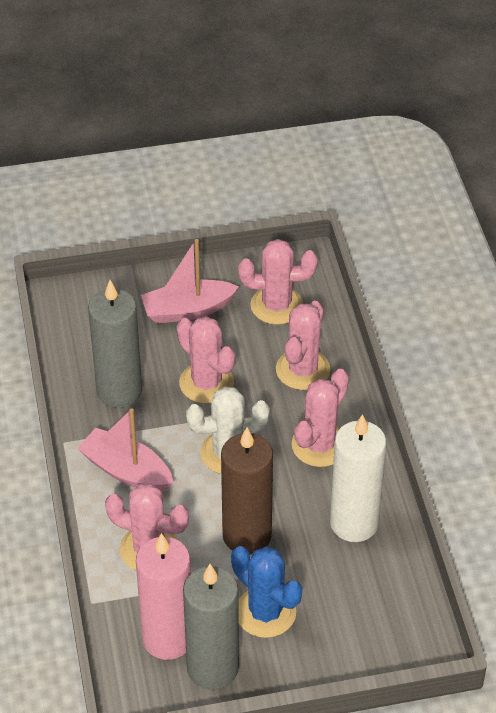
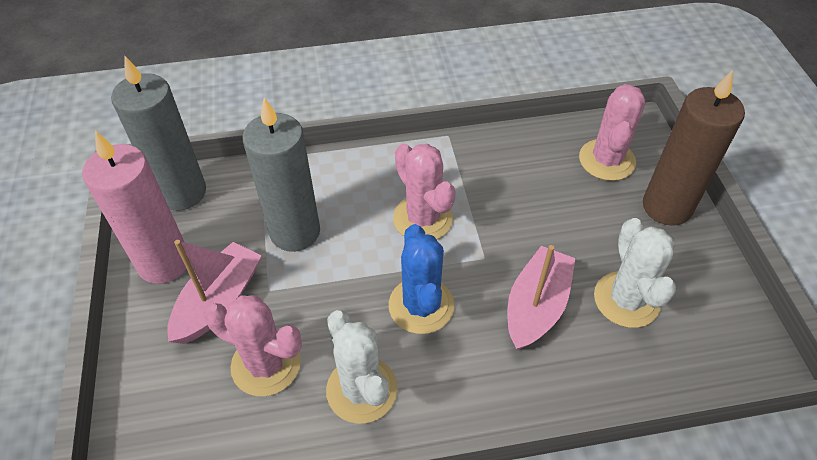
pink cactus: 5 -> 3
white cactus: 1 -> 2
white candle: 1 -> 0

